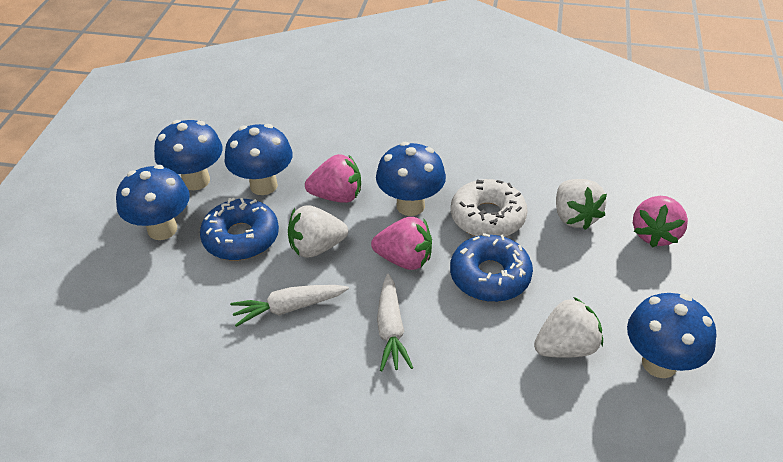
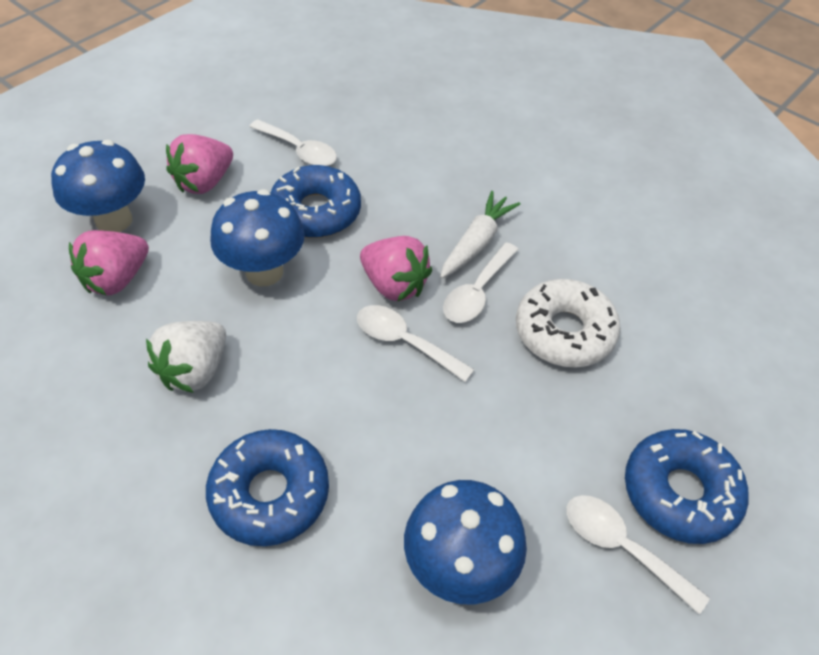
blue donut: 2 -> 3
blue mushroom: 5 -> 3
white carrot: 2 -> 1
white spoon: 0 -> 4
white strawberry: 3 -> 1

